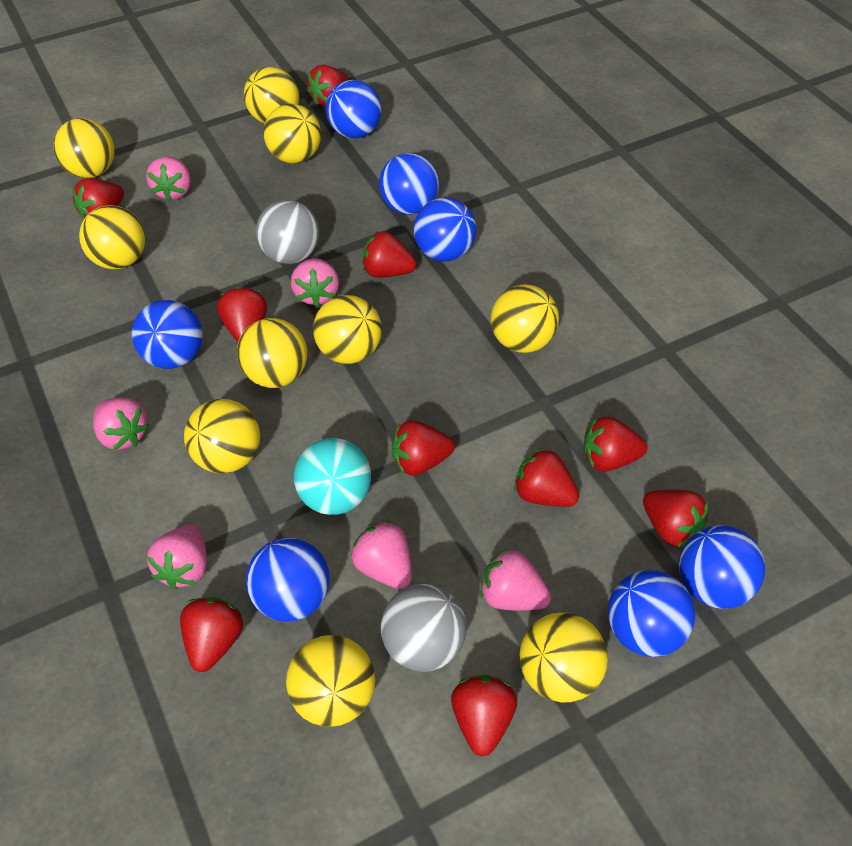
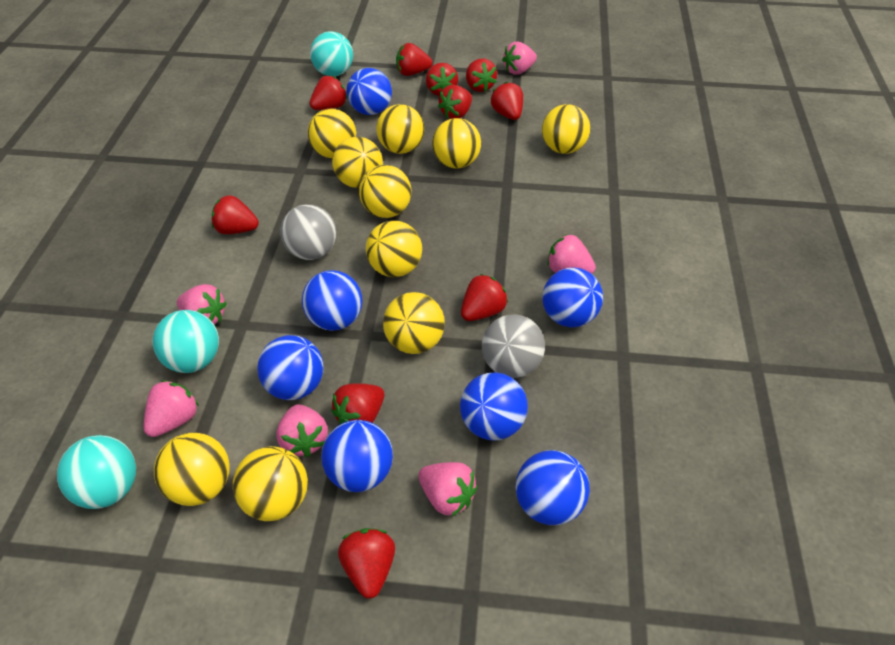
turquoise ball: 1 -> 3

